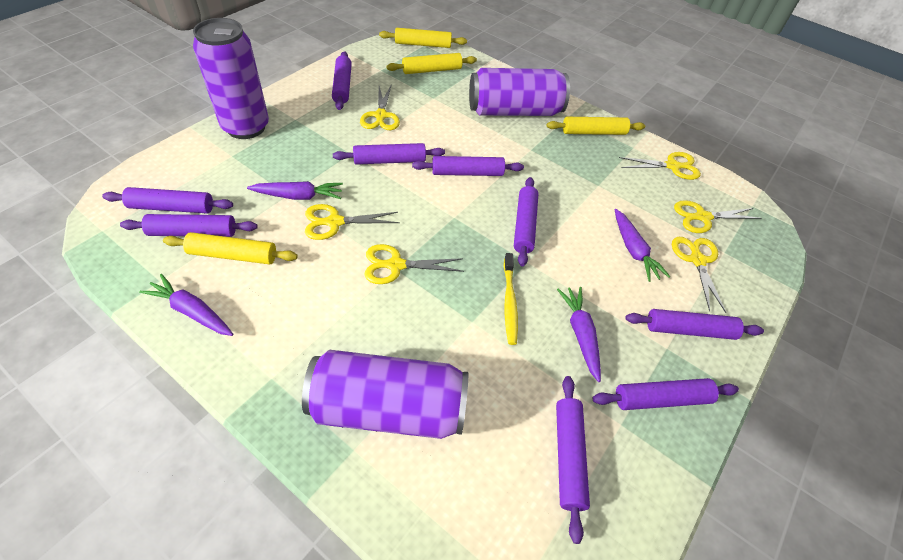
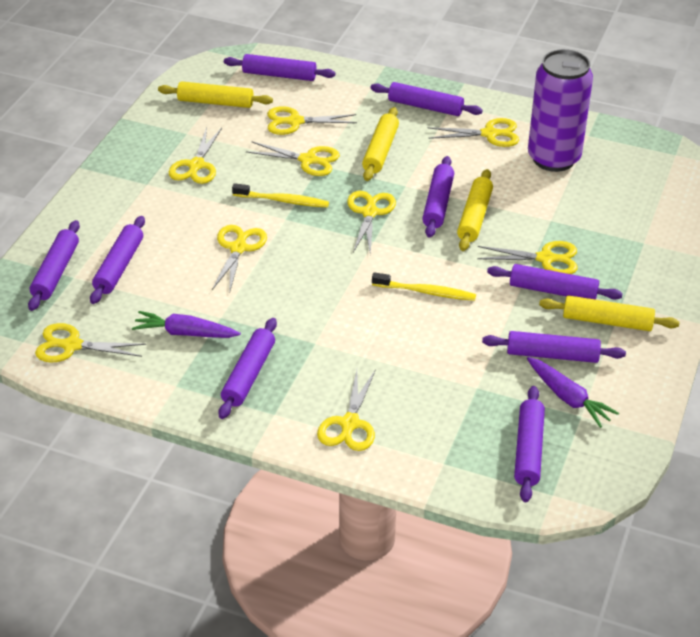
purple can: 3 -> 1
purple carrot: 4 -> 2
yellow scissors: 6 -> 9
yellow toothbrush: 1 -> 2

